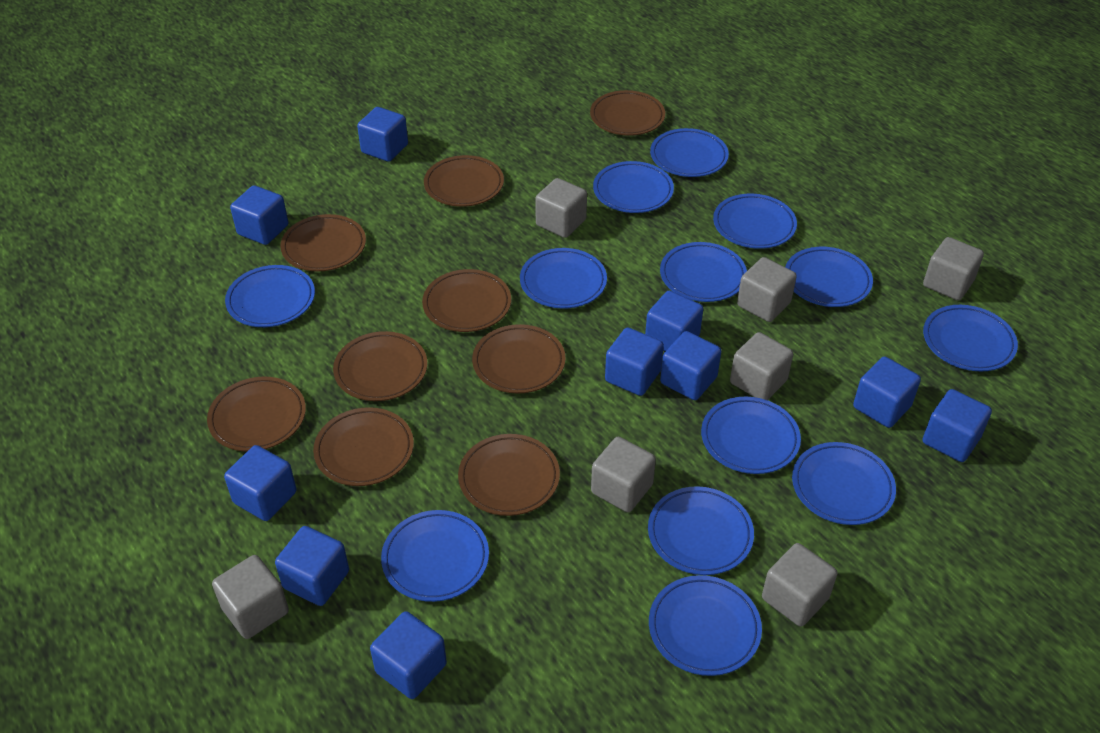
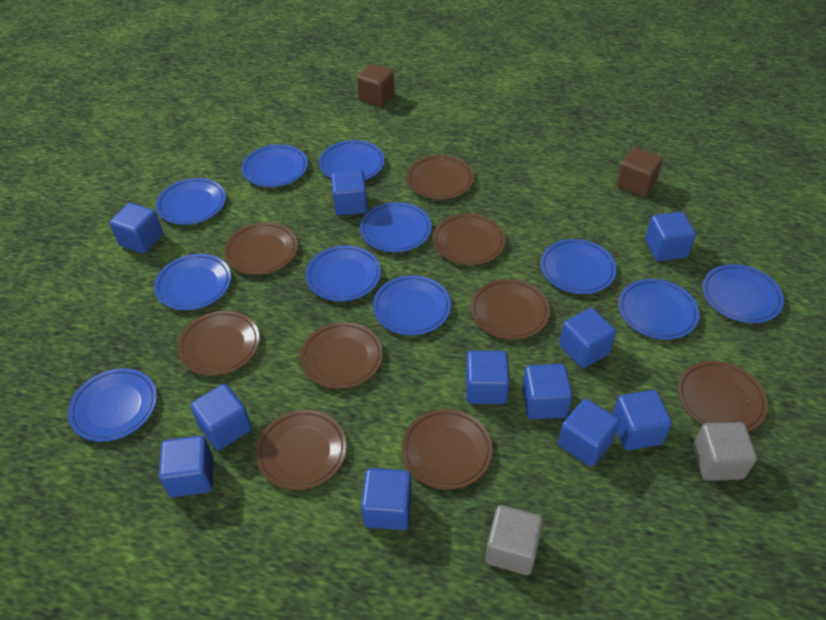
blue cube: 10 -> 11
blue plate: 13 -> 11
brown cube: 0 -> 2
grey cube: 7 -> 2

